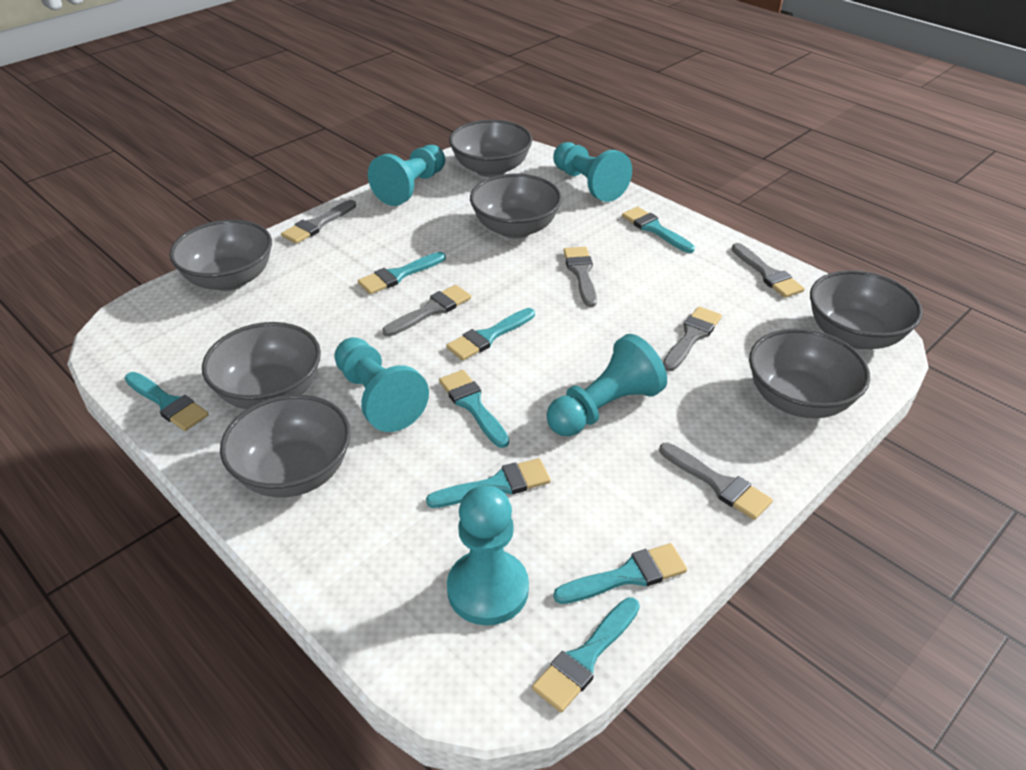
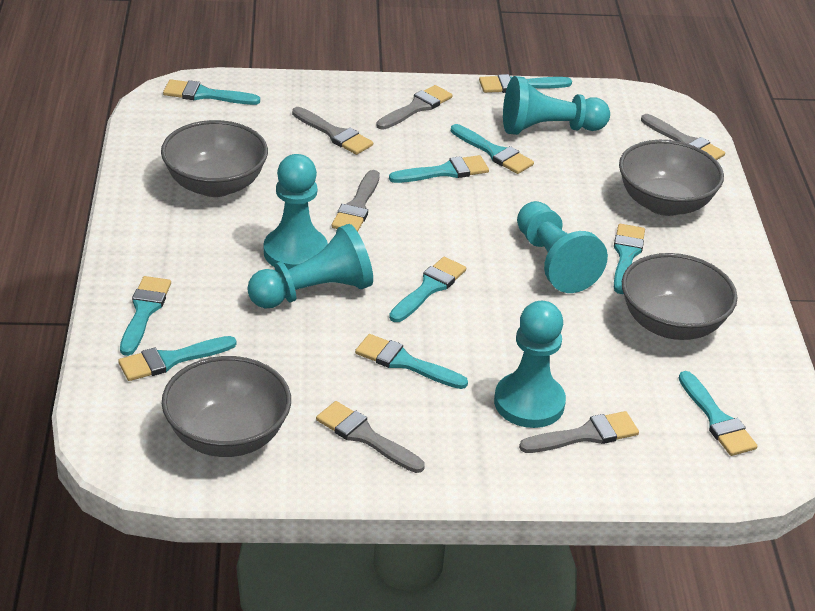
grey bowl: 7 -> 4
turquoise brush: 8 -> 10

